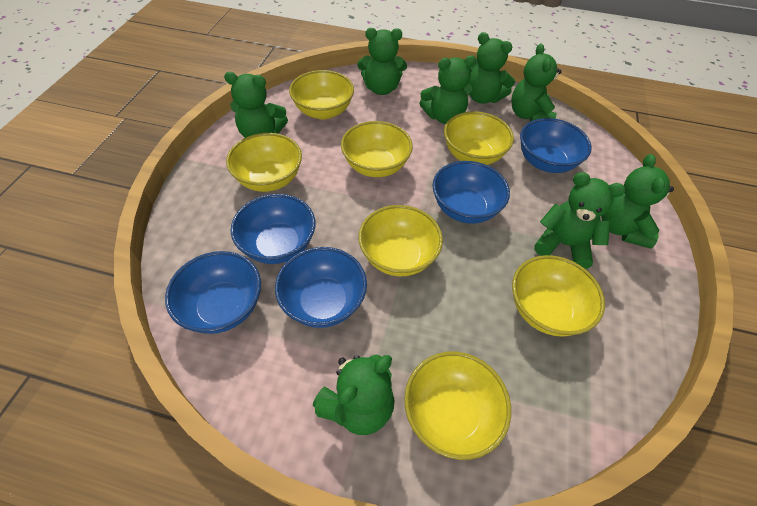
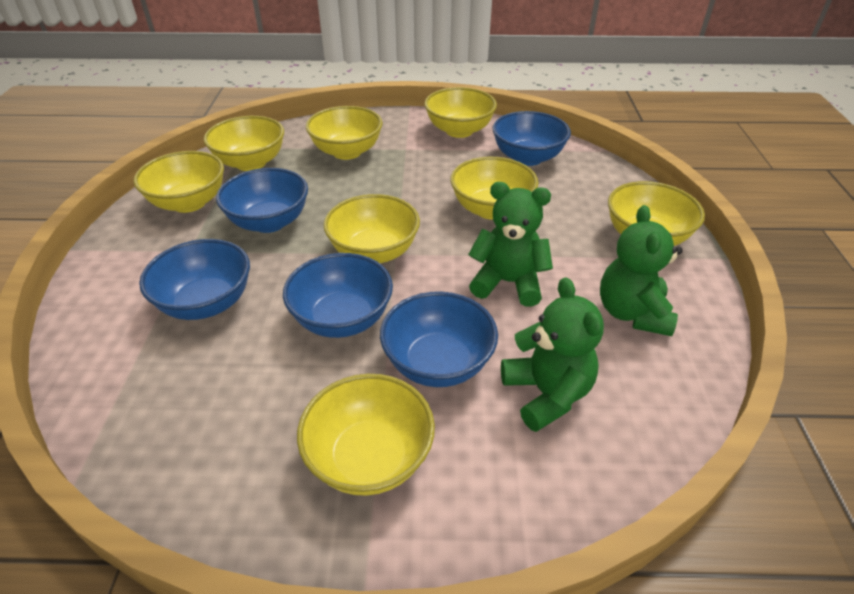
green teddy bear: 8 -> 3
yellow bowl: 7 -> 8

